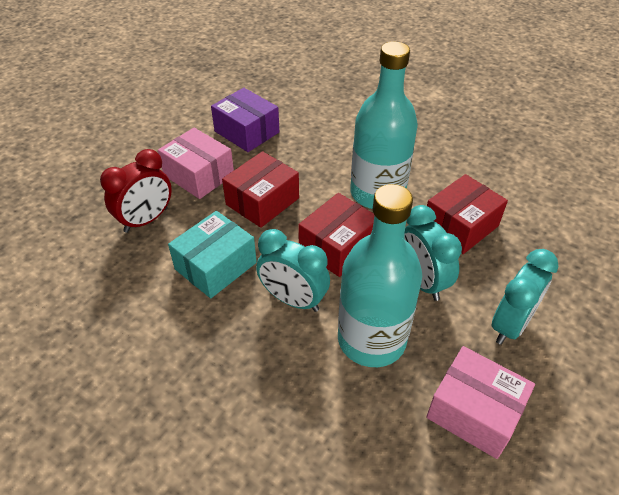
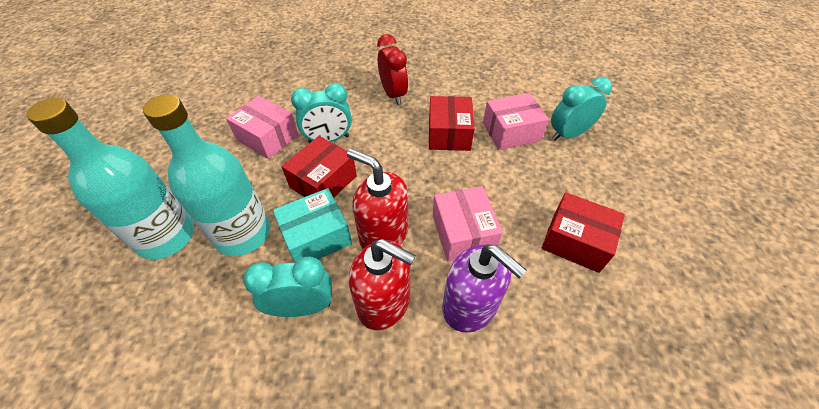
pink box: 2 -> 3
purple box: 1 -> 0
purple soap dispenser: 0 -> 1
red soap dispenser: 0 -> 2

